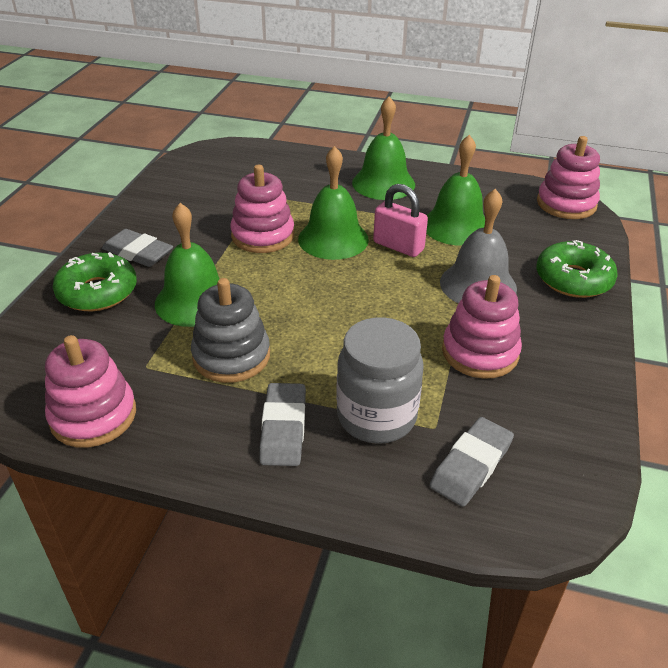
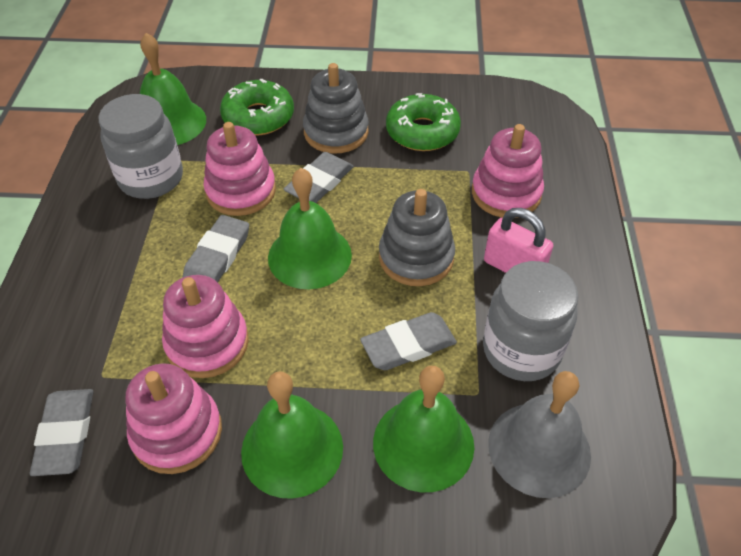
grey eraser: 3 -> 4
grey jar: 1 -> 2
grey stacking toy: 1 -> 2

